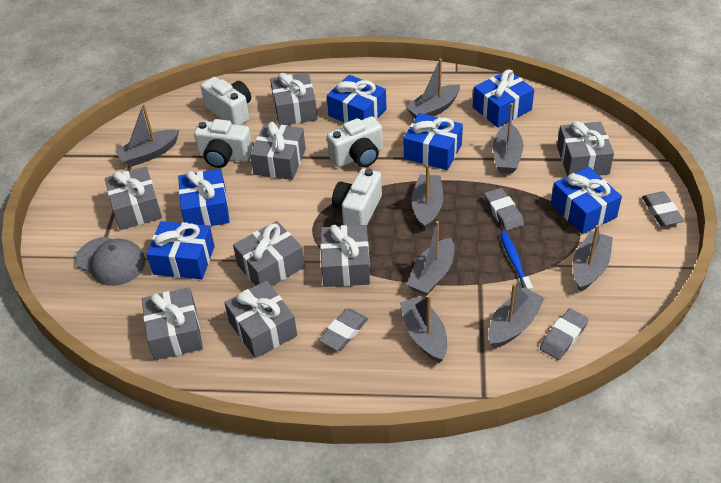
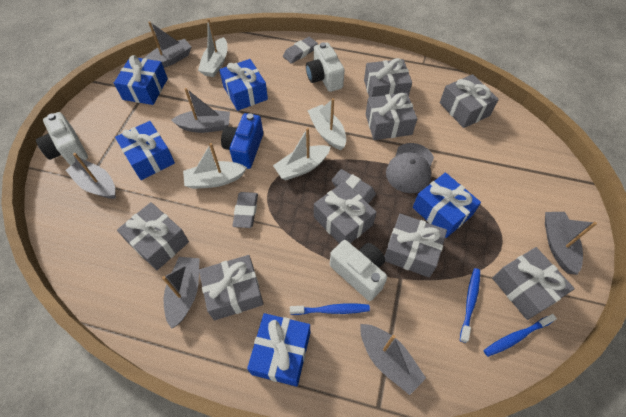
blue camera: 0 -> 1
blue gift: 6 -> 5
blue toothbrush: 1 -> 3
grey boat: 8 -> 6
grey eraser: 4 -> 3
white boat: 0 -> 4
white camera: 4 -> 3

